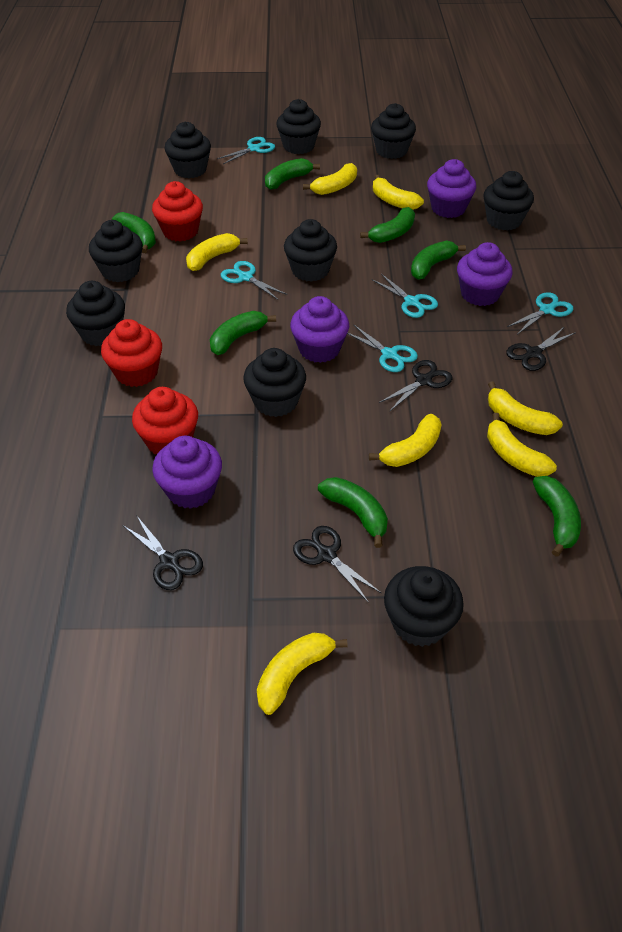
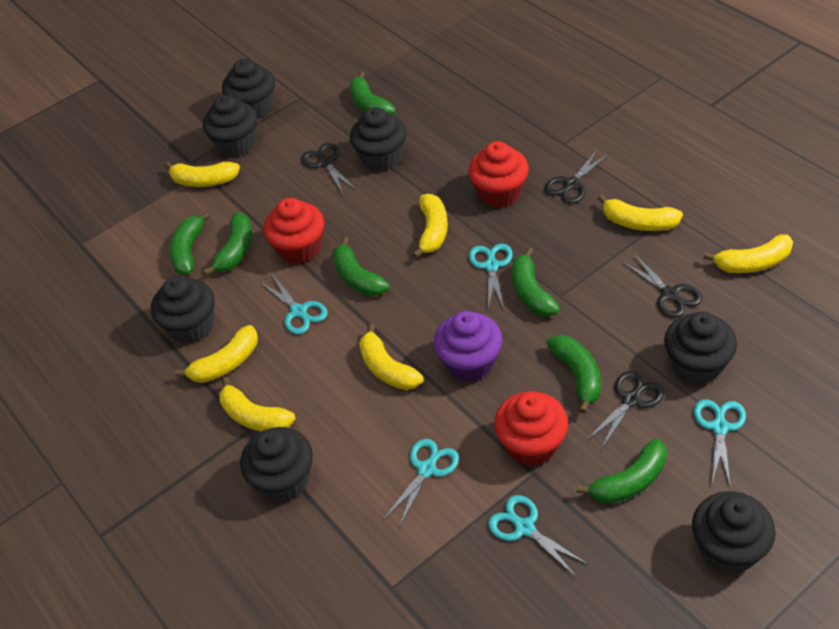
black cupcake: 9 -> 7
purple cupcake: 4 -> 1

